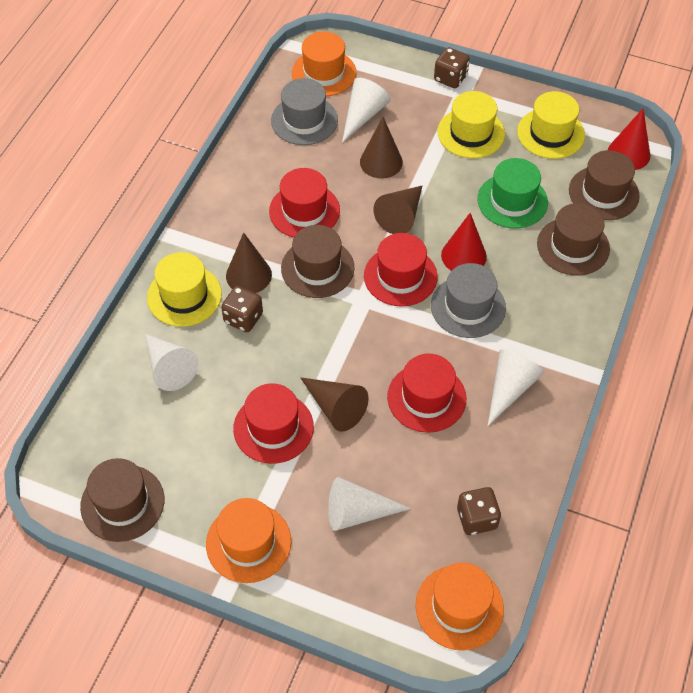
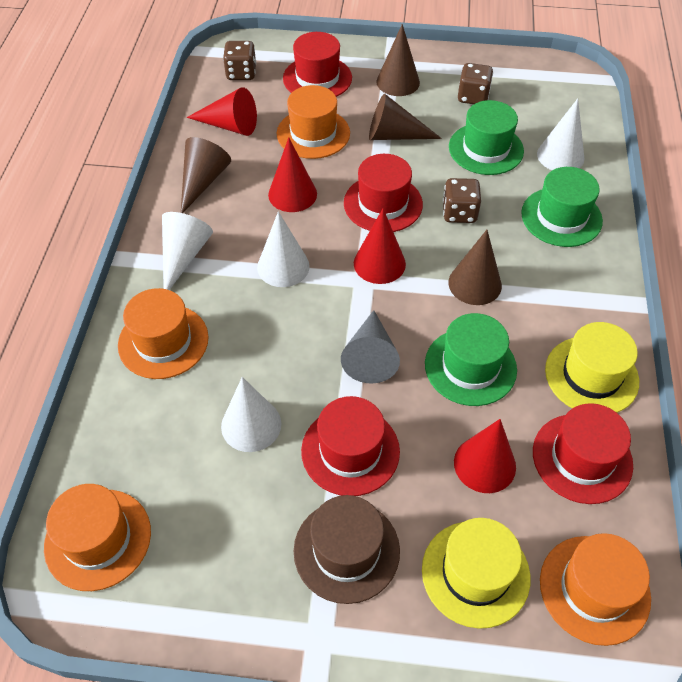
brown hat: 4 -> 1
green hat: 1 -> 3
grey cone: 0 -> 1
grey hat: 2 -> 0
orange hat: 3 -> 4
red cone: 2 -> 4
yellow hat: 3 -> 2

